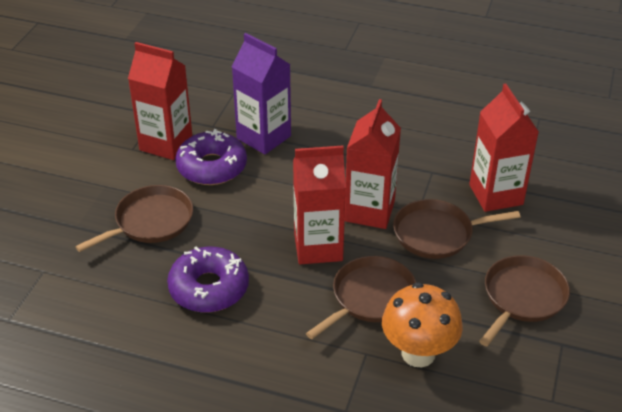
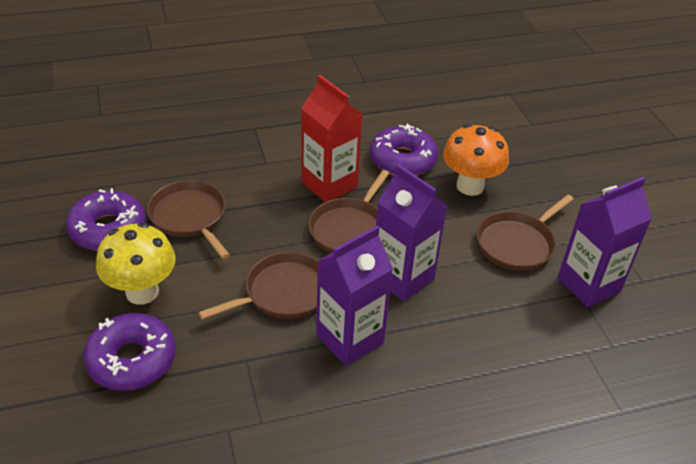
purple carton: 1 -> 3
purple donut: 2 -> 3
red carton: 4 -> 1
yellow mushroom: 0 -> 1

